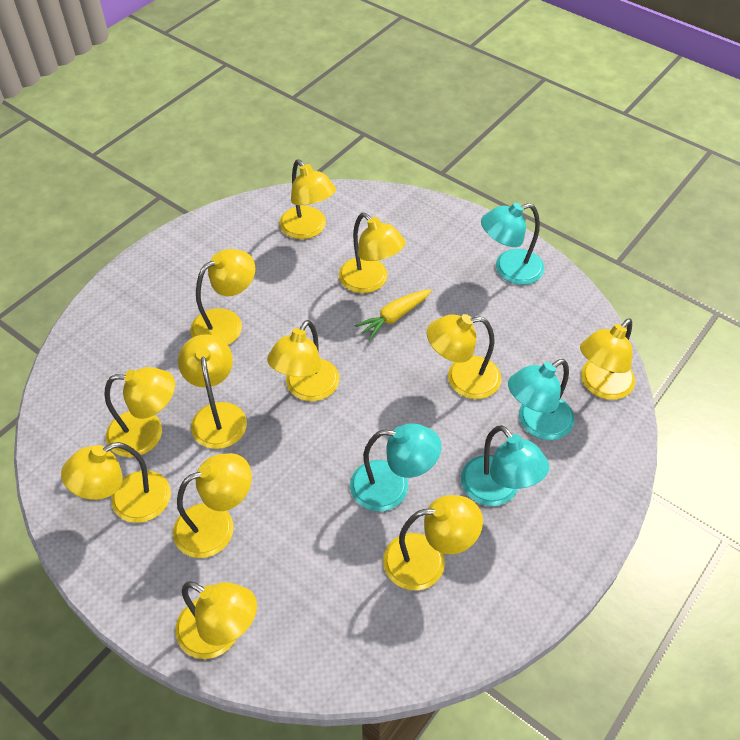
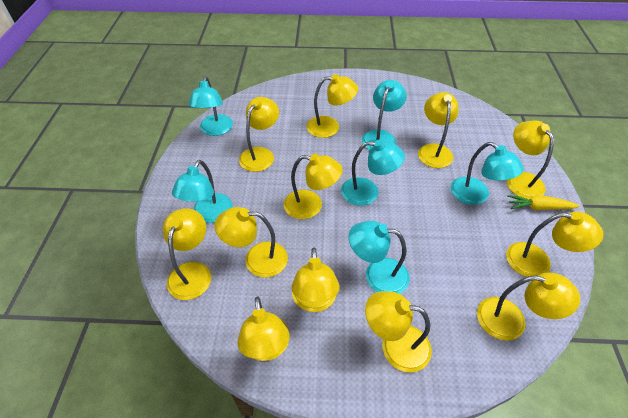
turquoise lamp: 4 -> 6

